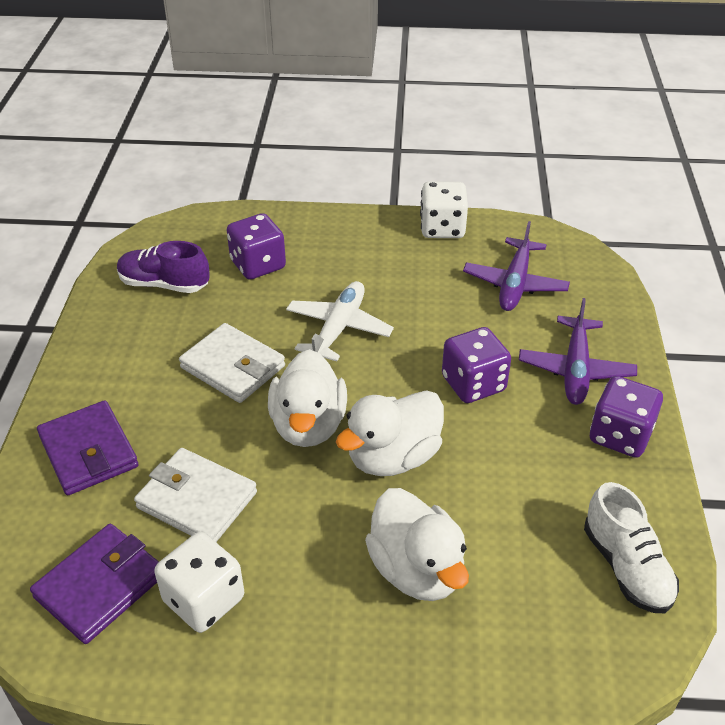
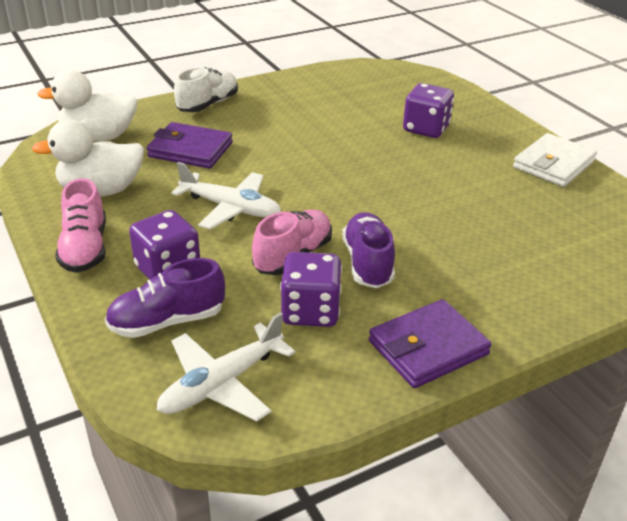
pink shoe: 0 -> 2
purple plane: 2 -> 0
purple shoe: 1 -> 2
white dice: 2 -> 0
white duck: 3 -> 2
white plane: 1 -> 2
white wallet: 2 -> 1

